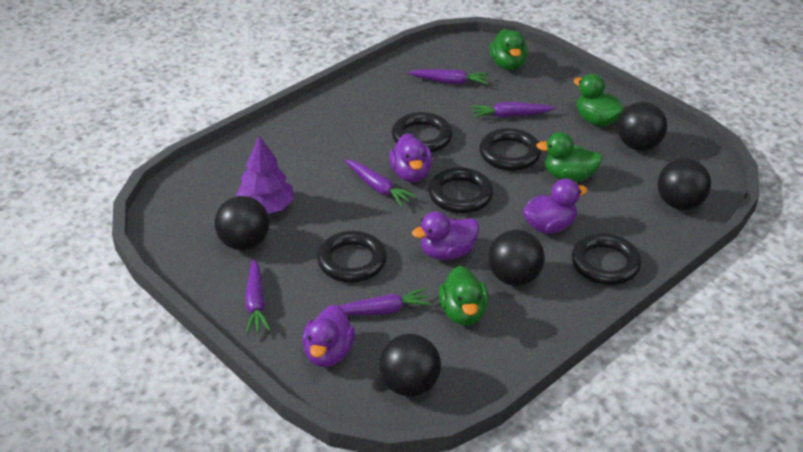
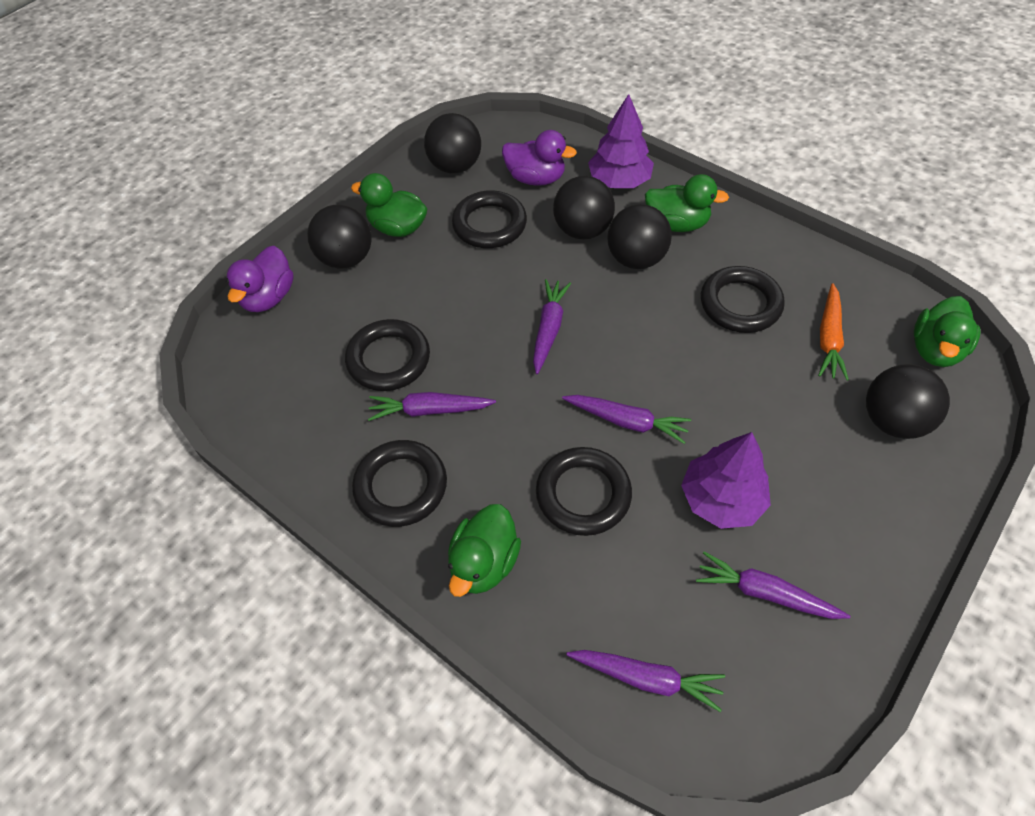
orange carrot: 0 -> 1
purple duck: 4 -> 2
purple tree: 1 -> 2

